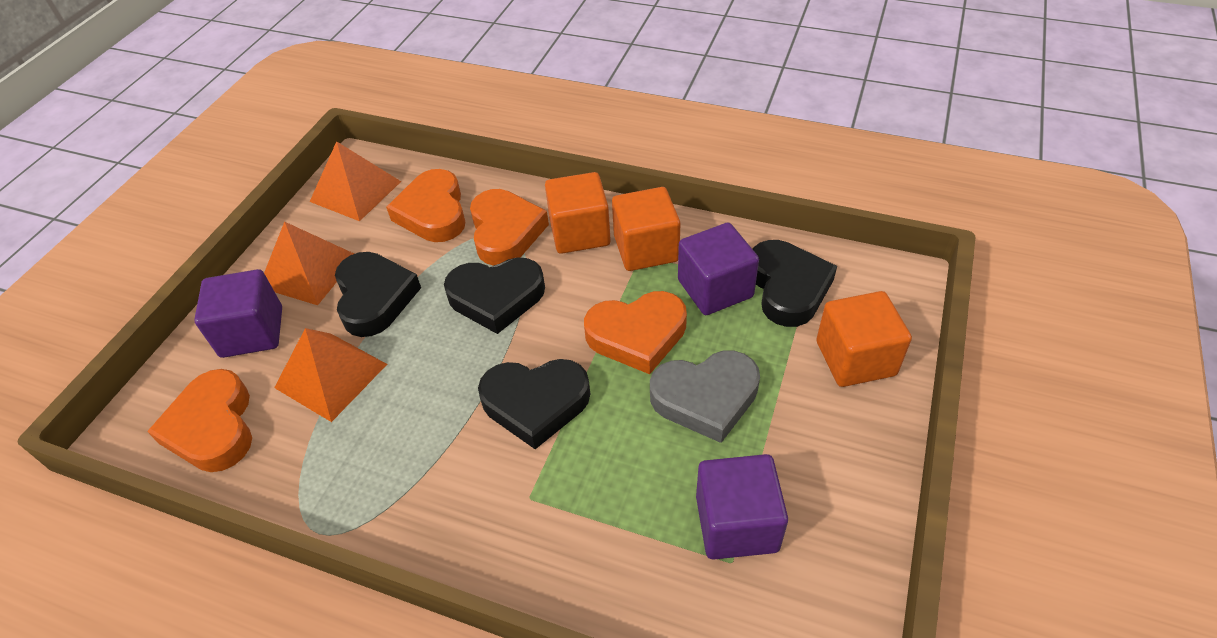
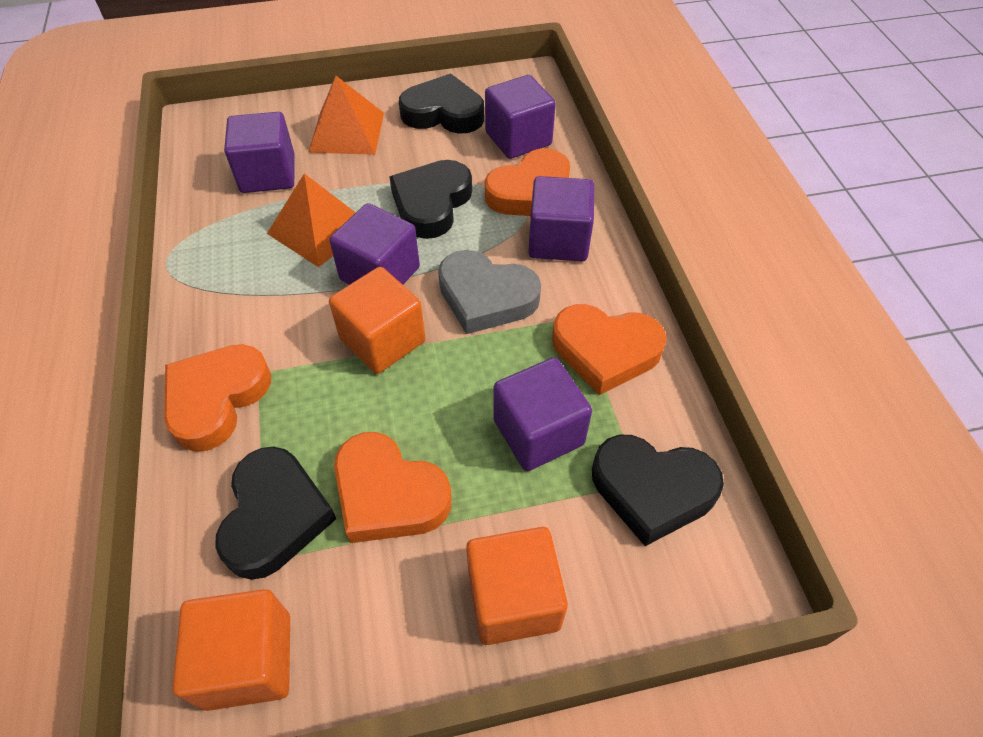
orange pyramid: 3 -> 2
purple cube: 3 -> 5

